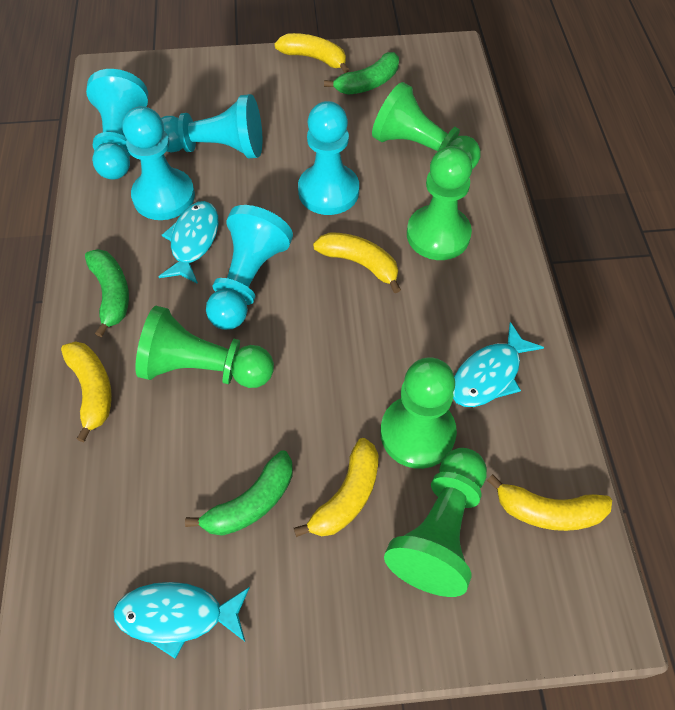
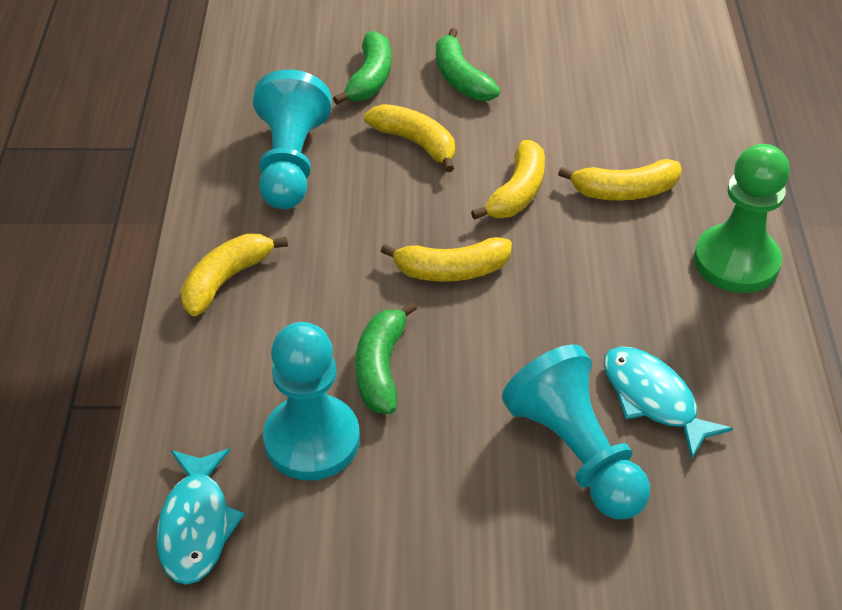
green pawn: 5 -> 1
turquoise fish: 3 -> 2
turquoise pawn: 5 -> 3

